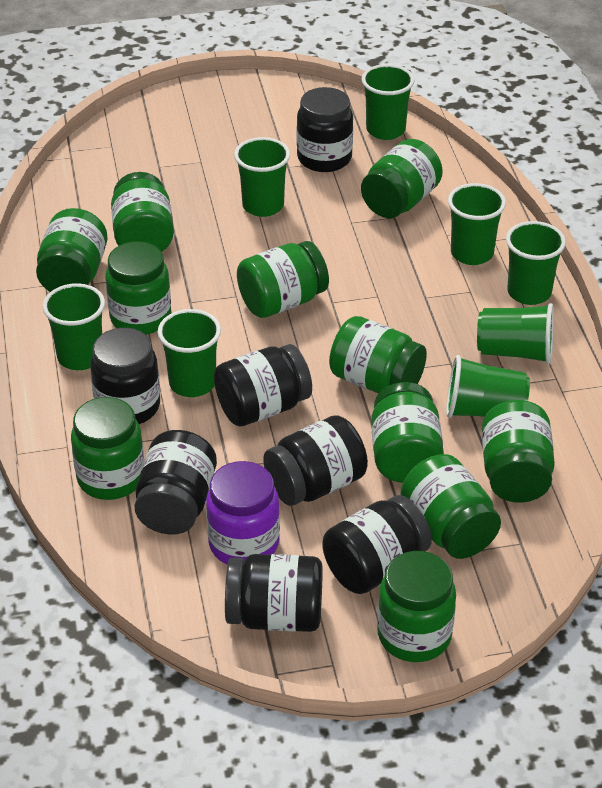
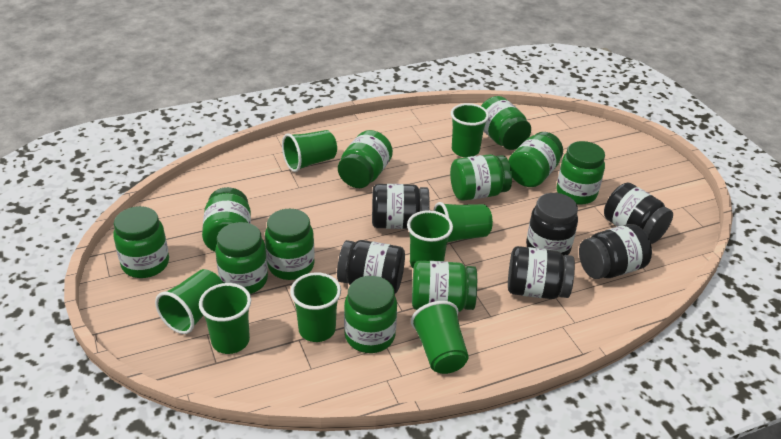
black jar: 7 -> 6
purple jar: 1 -> 0

